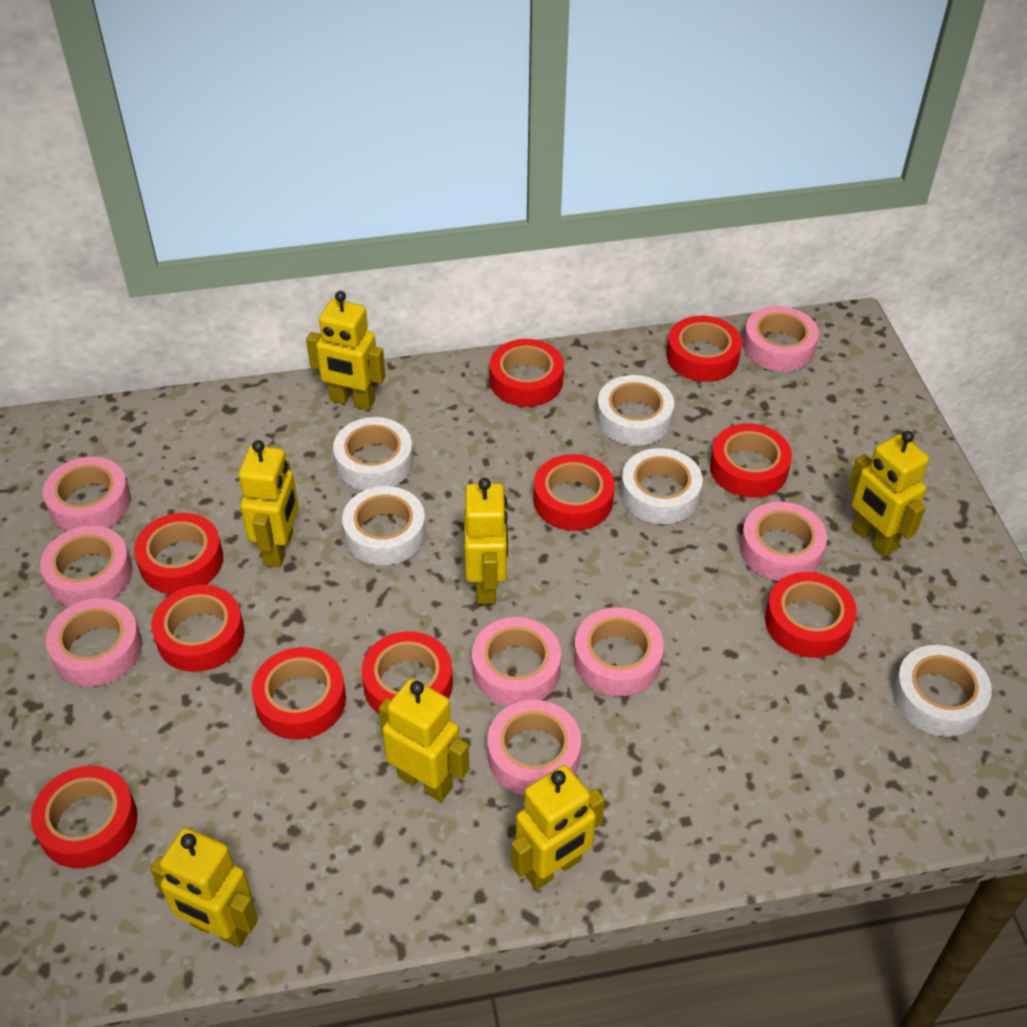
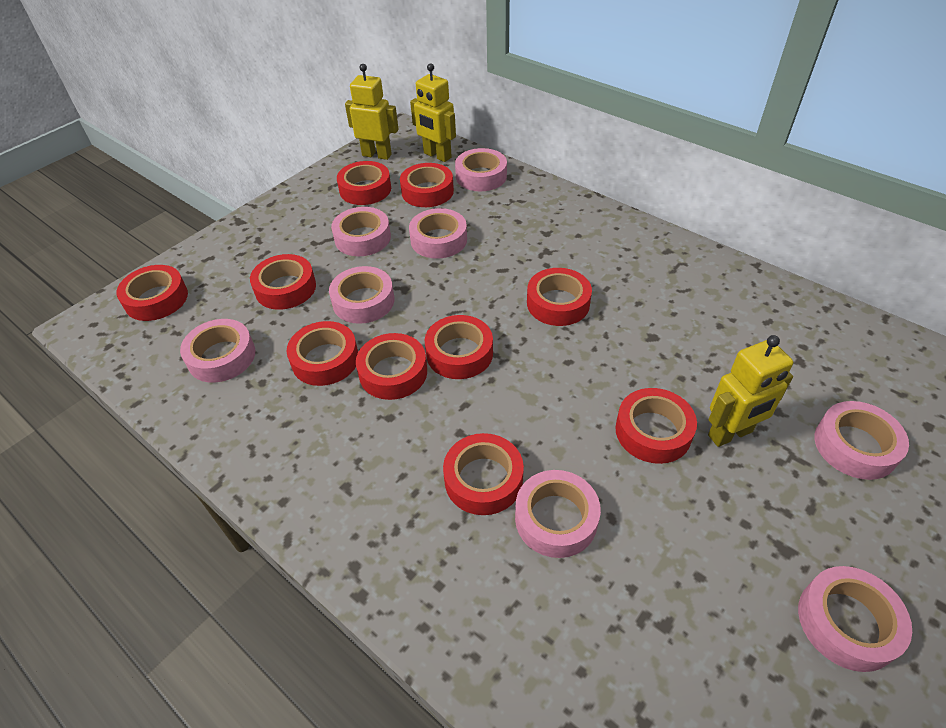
white tape: 5 -> 0
yellow robot: 7 -> 3

